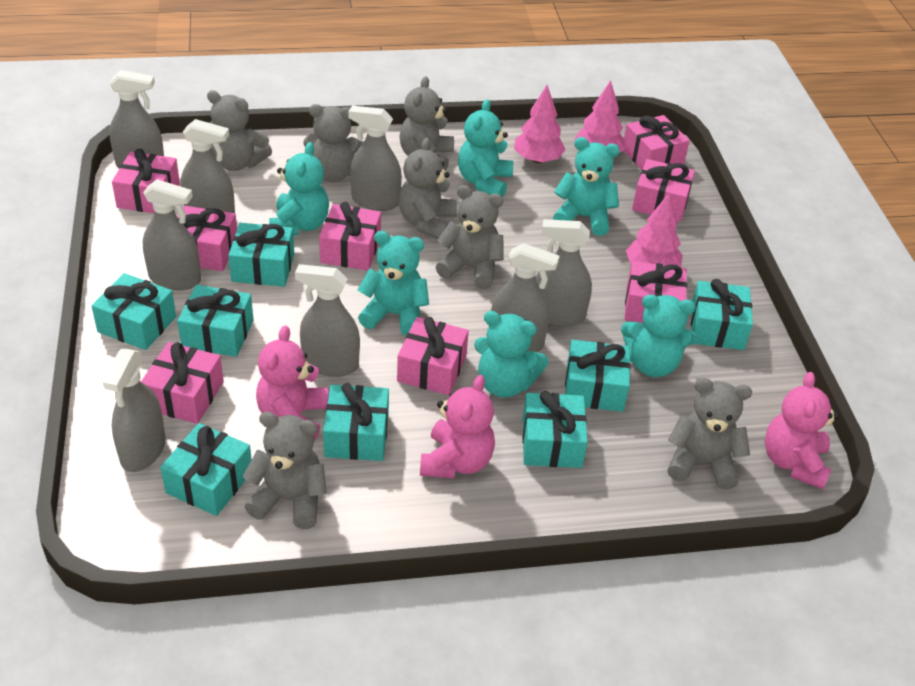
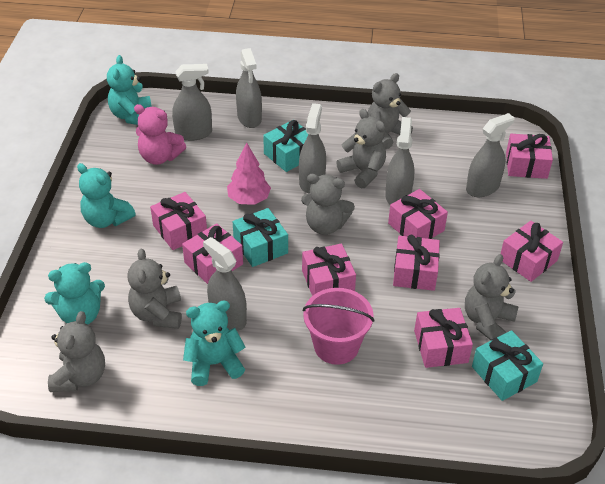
grey spray bottle: 8 -> 6
grey teddy bear: 7 -> 6
pink bucket: 0 -> 1
pink teddy bear: 3 -> 1
pink tree: 3 -> 1
turquoise gift: 8 -> 3
turquoise teddy bear: 6 -> 4

